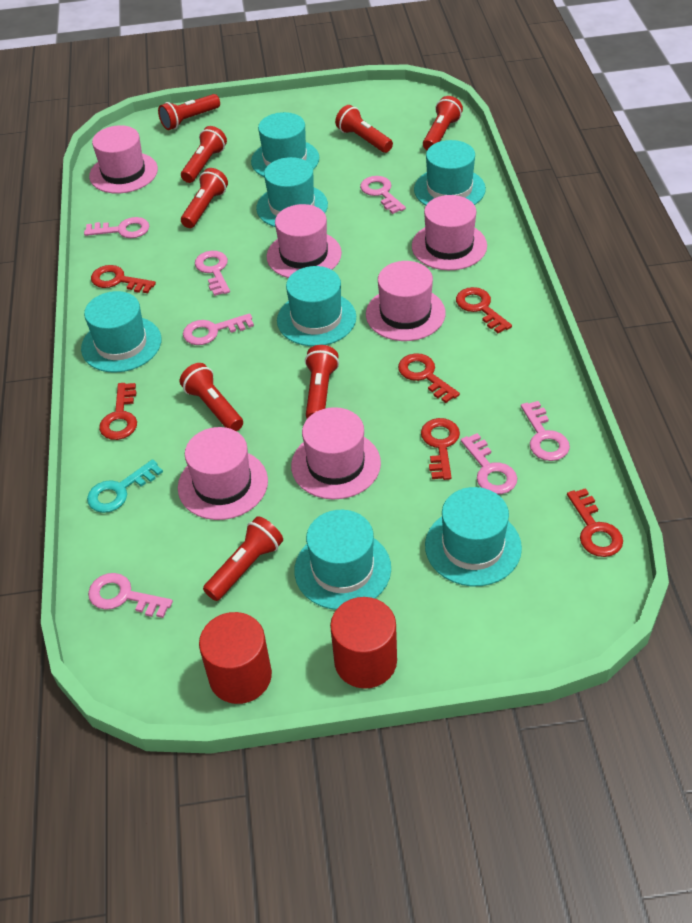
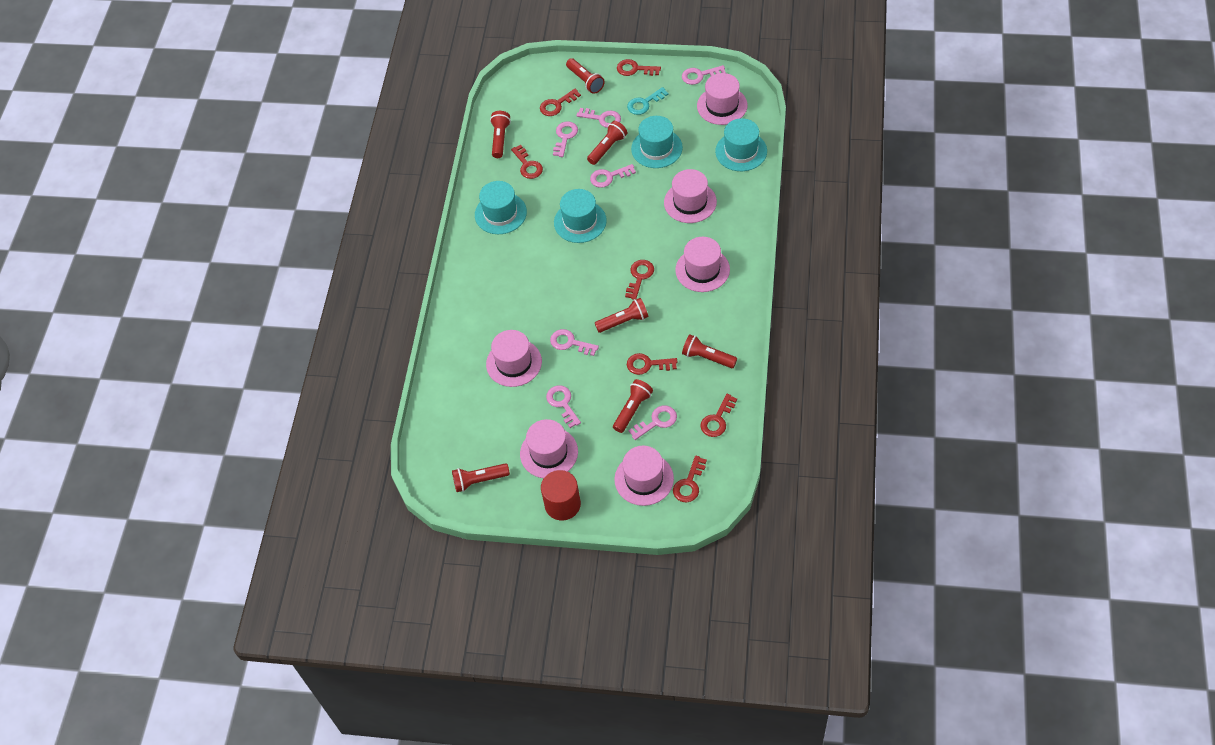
red cylinder: 2 -> 1
red flashlight: 8 -> 7
red key: 6 -> 7
turquoise hat: 7 -> 4

